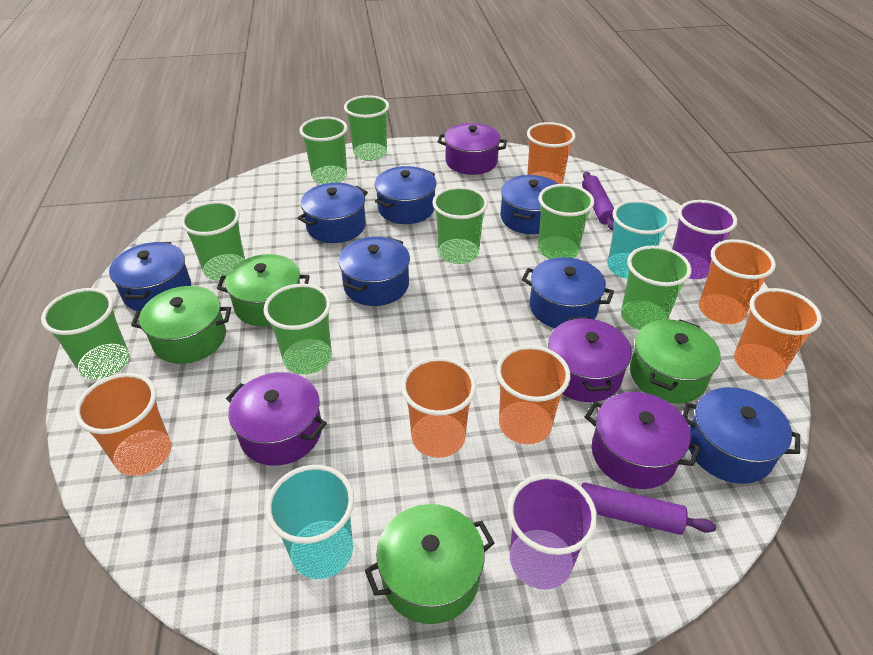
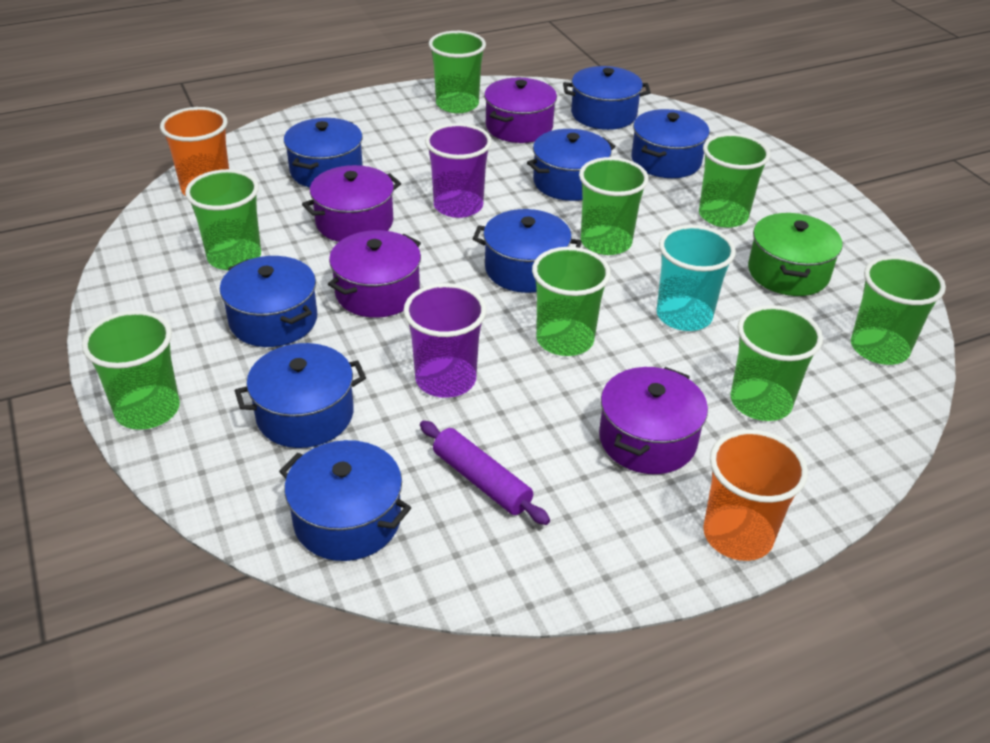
blue pot: 7 -> 8
green pot: 4 -> 1
orange cup: 6 -> 2
purple rolling pin: 2 -> 1
turquoise cup: 2 -> 1

